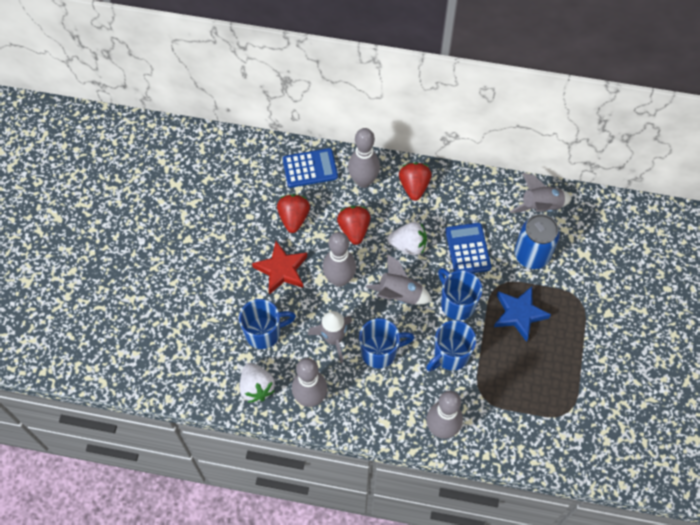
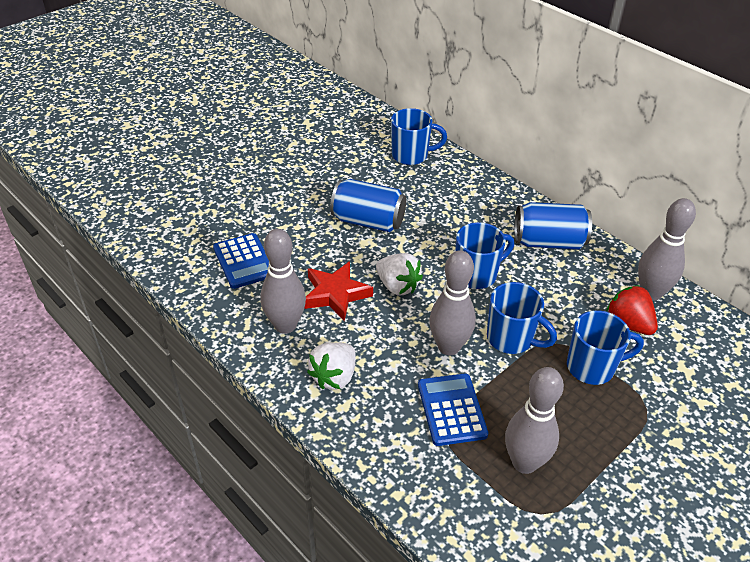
blue can: 1 -> 2
blue star: 1 -> 0
grey rocket: 3 -> 0
red strawberry: 3 -> 1

